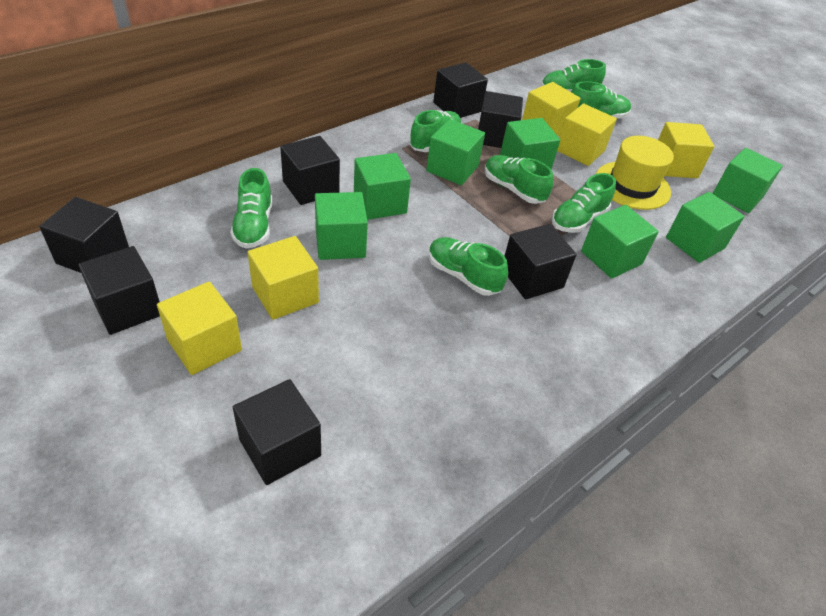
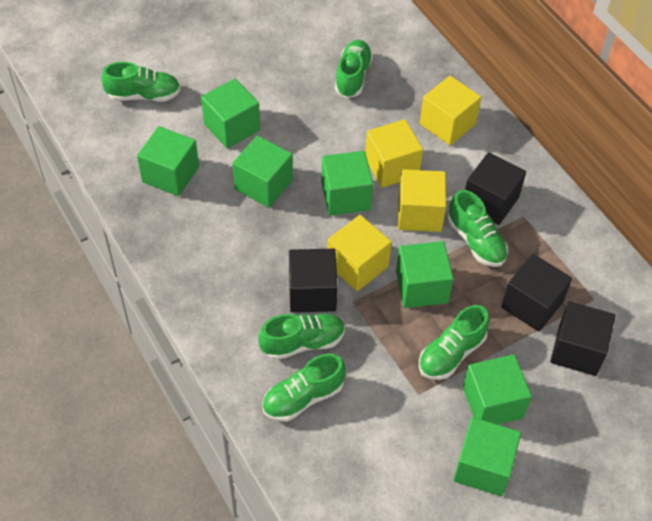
black cube: 7 -> 4
green shoe: 7 -> 6
yellow cube: 5 -> 4
yellow hat: 1 -> 0

